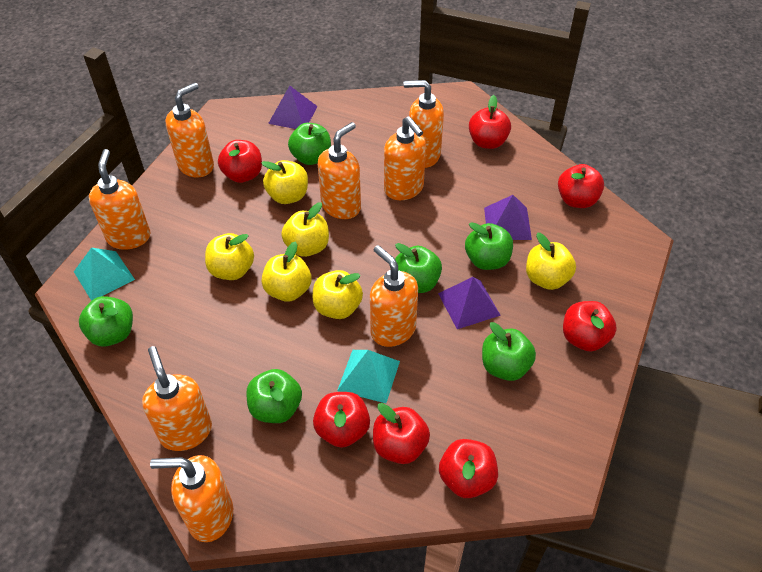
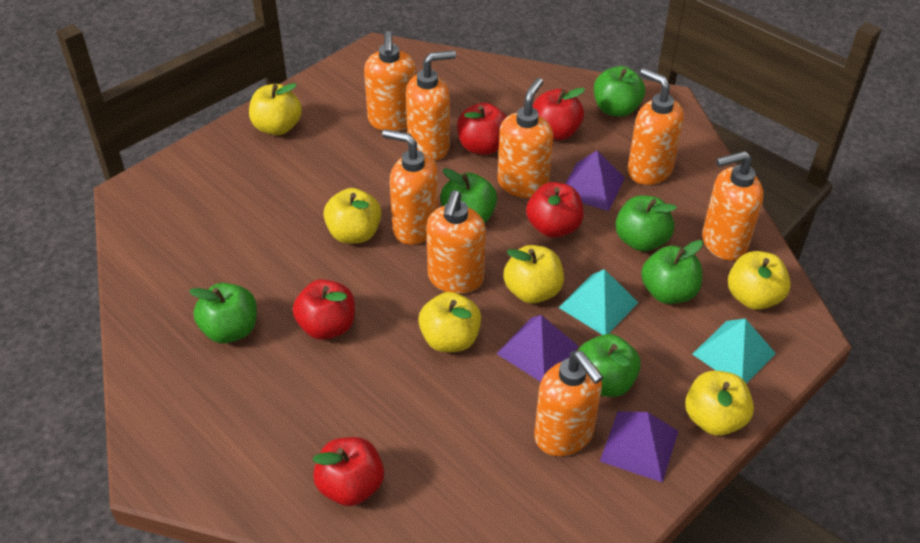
red apple: 7 -> 5

